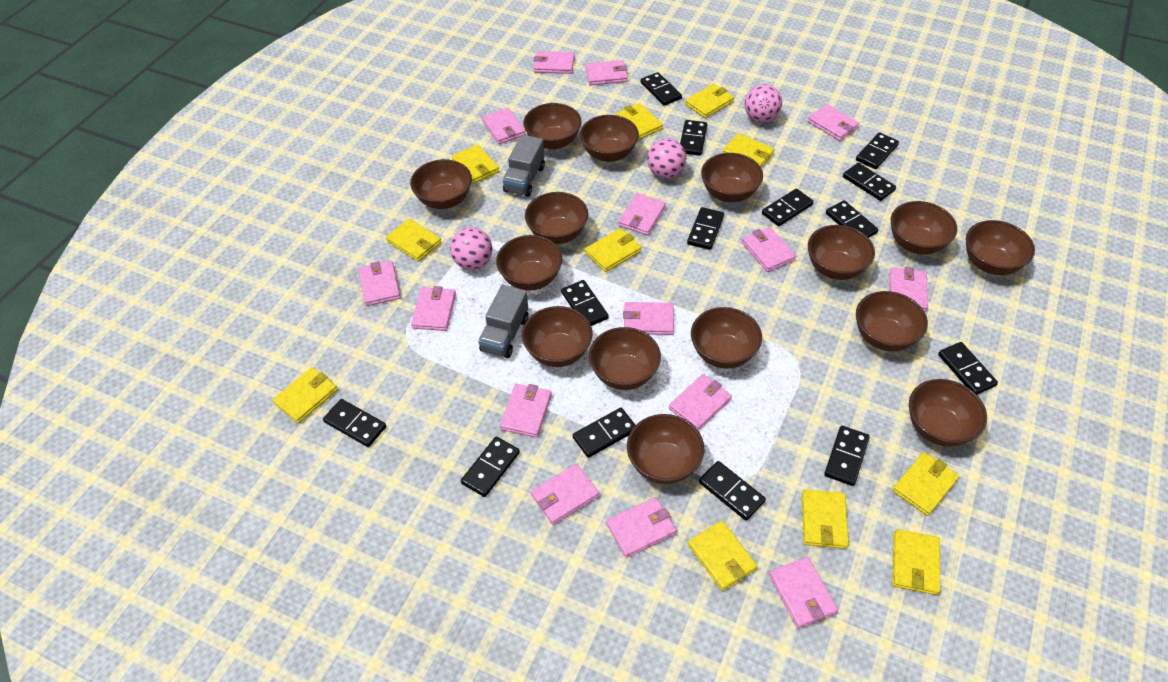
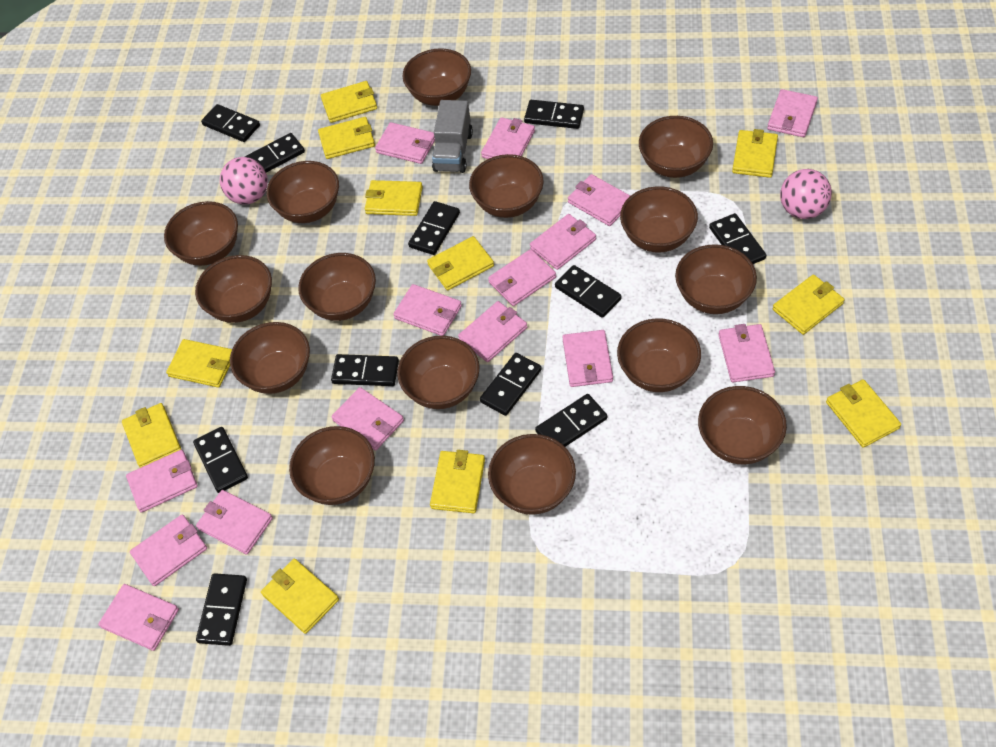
black domino: 14 -> 11
grey truck: 2 -> 1
pink ball: 3 -> 2

